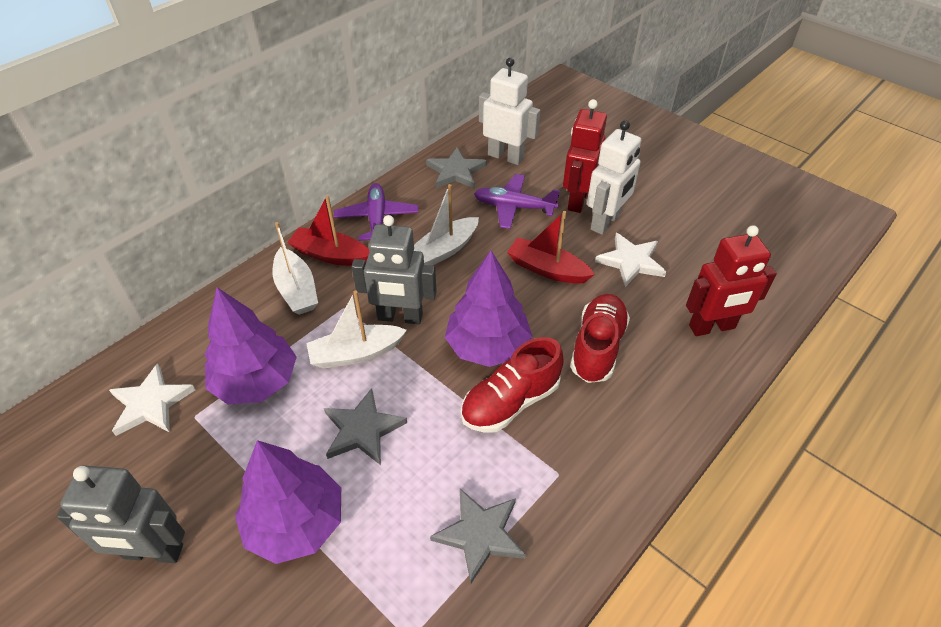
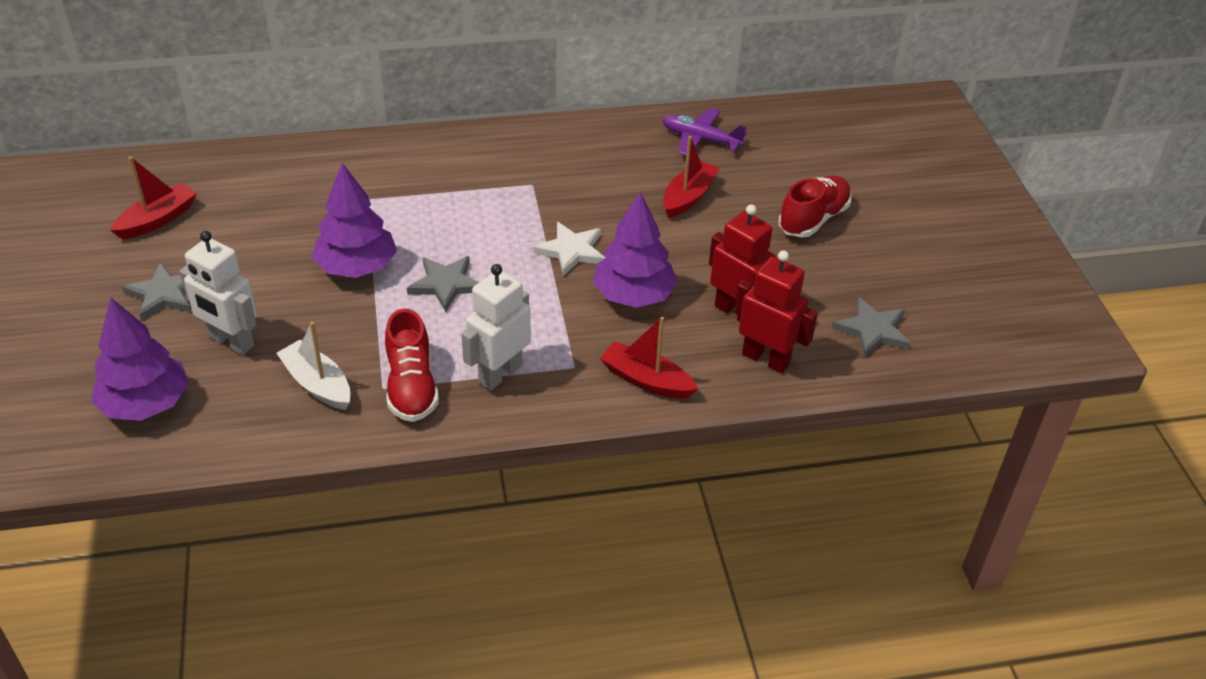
grey robot: 2 -> 0
purple plane: 2 -> 1
red boat: 2 -> 3
white boat: 3 -> 1
white star: 2 -> 1

